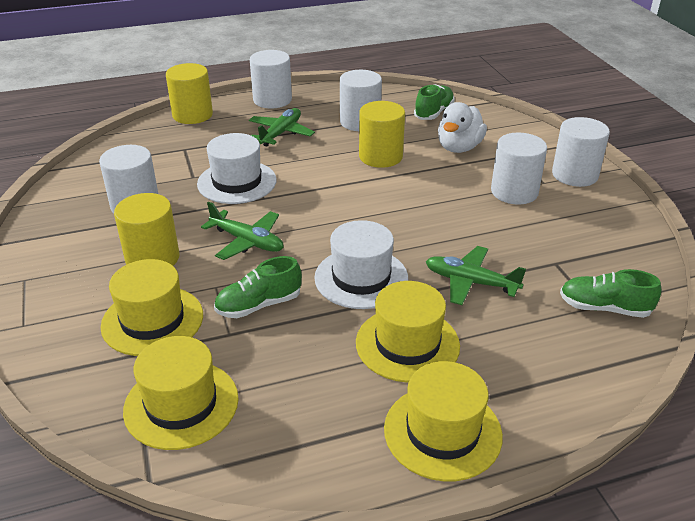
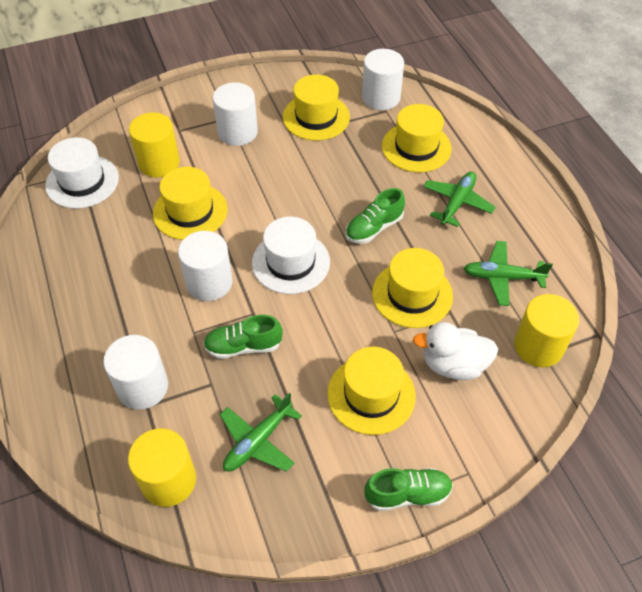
white cylinder: 5 -> 4
yellow hat: 4 -> 5

